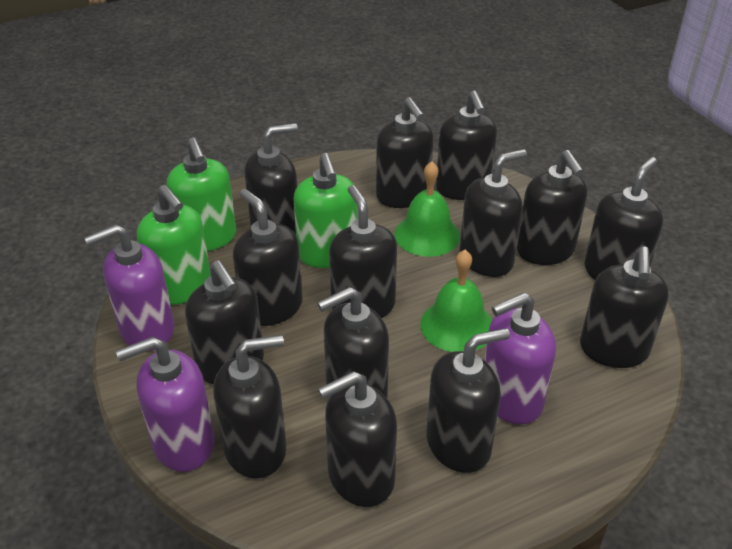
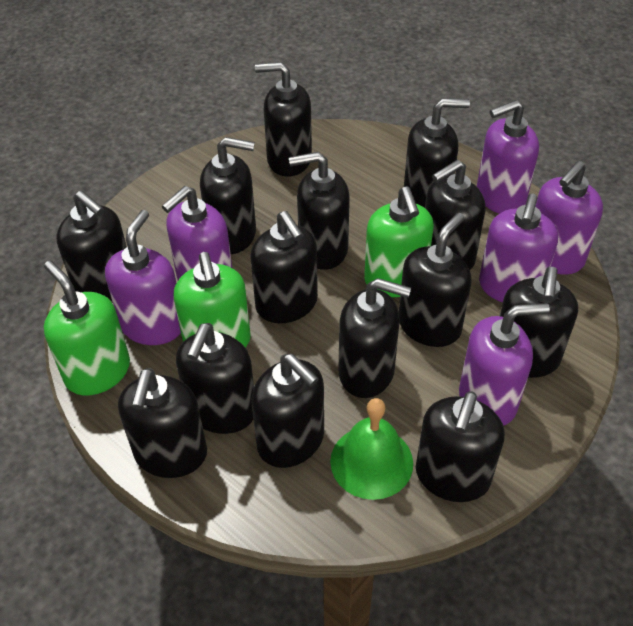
green bell: 2 -> 1
purple soap dispenser: 3 -> 6

